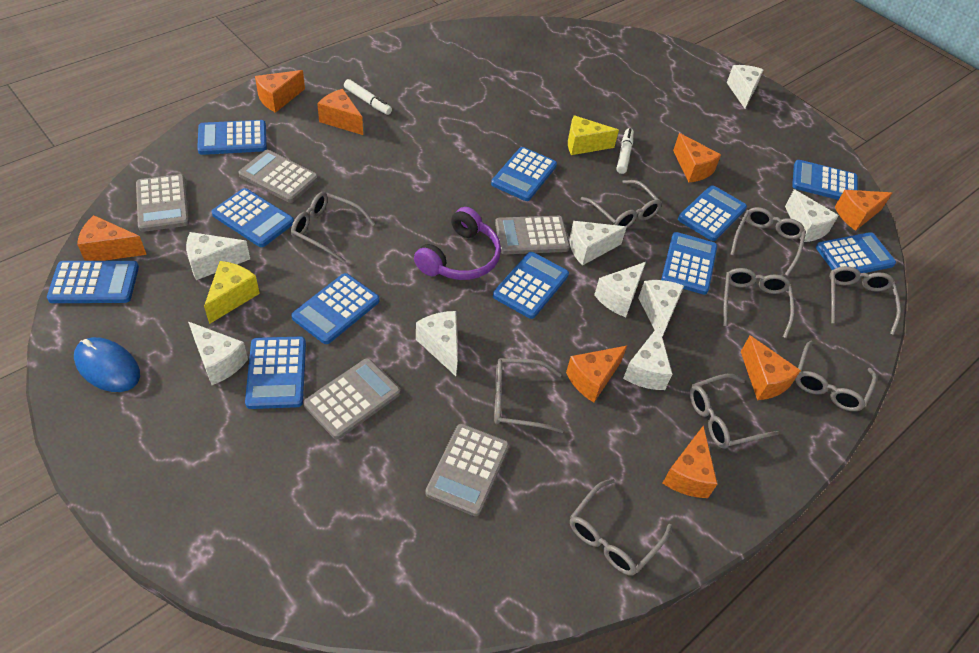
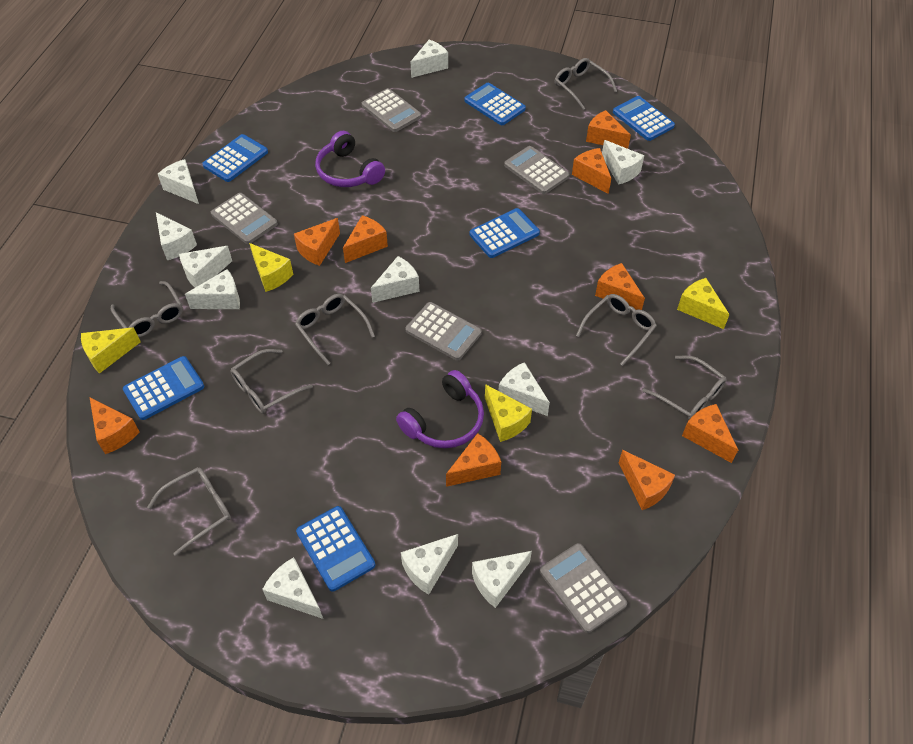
blue calculator: 11 -> 6
blue mouse: 1 -> 0
grey glasses: 9 -> 7
orange cheese: 8 -> 9
purple headphones: 1 -> 2
white cheese: 9 -> 11
white marker: 2 -> 0
yellow cheese: 2 -> 4

